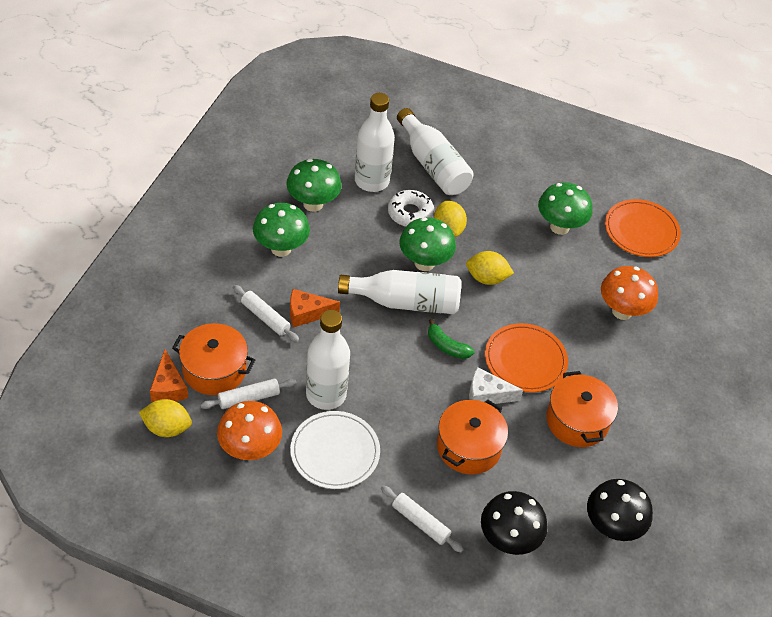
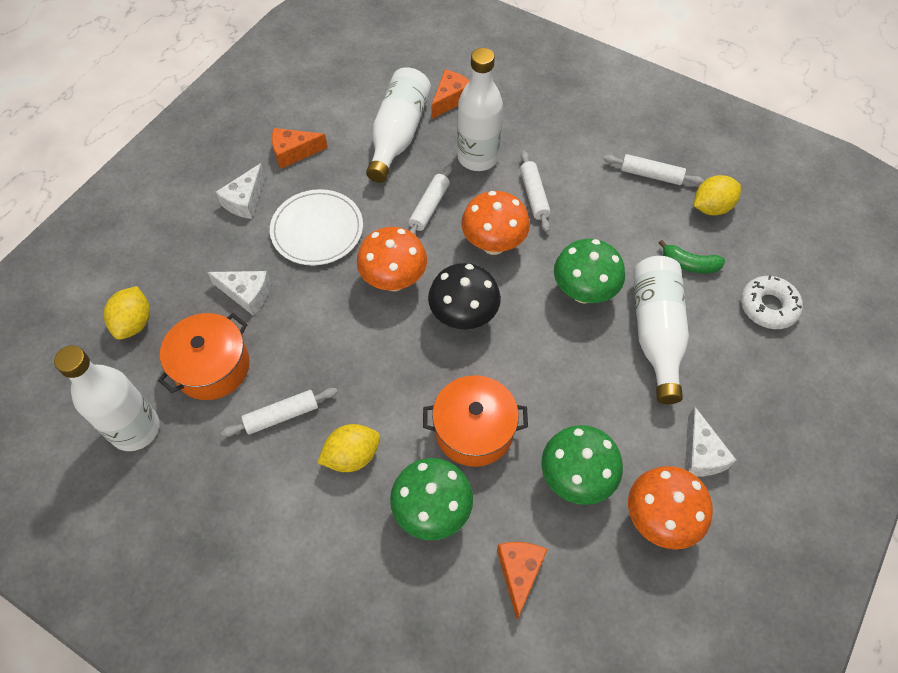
black mushroom: 2 -> 1
green mushroom: 4 -> 3
orange cheese: 2 -> 3
orange mushroom: 2 -> 3
orange plate: 2 -> 0
orange pot: 3 -> 2
white cheese: 1 -> 3
white rolling pin: 3 -> 4

